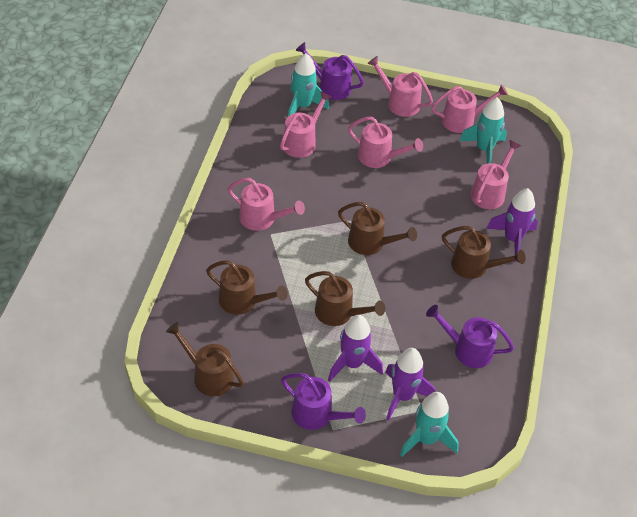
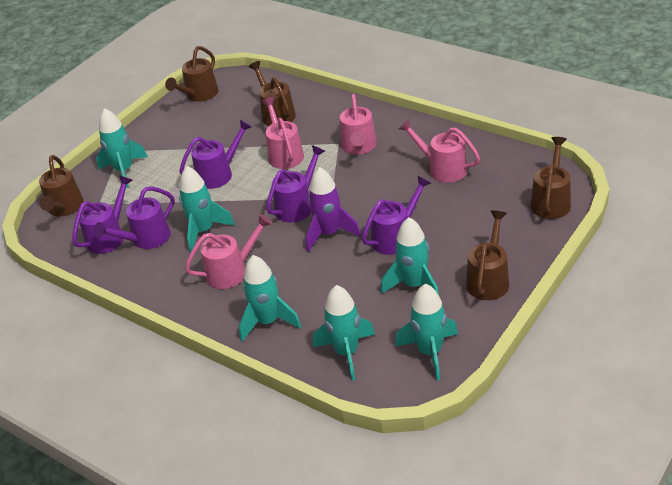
pink watering can: 6 -> 4
purple rocket: 3 -> 1
purple watering can: 3 -> 5
turquoise rocket: 3 -> 6

